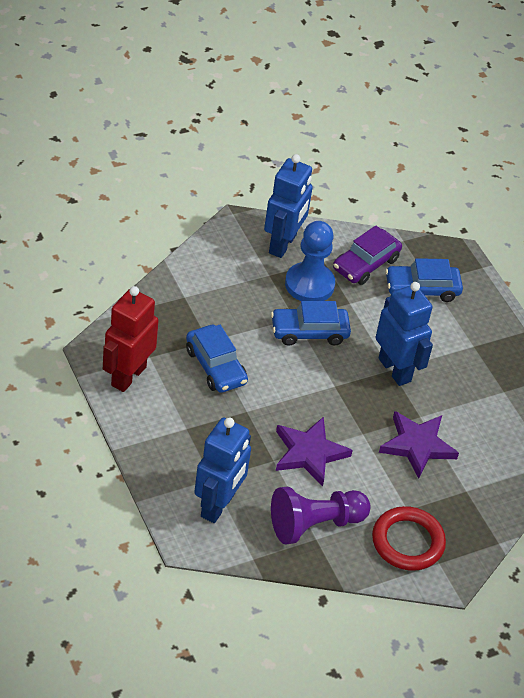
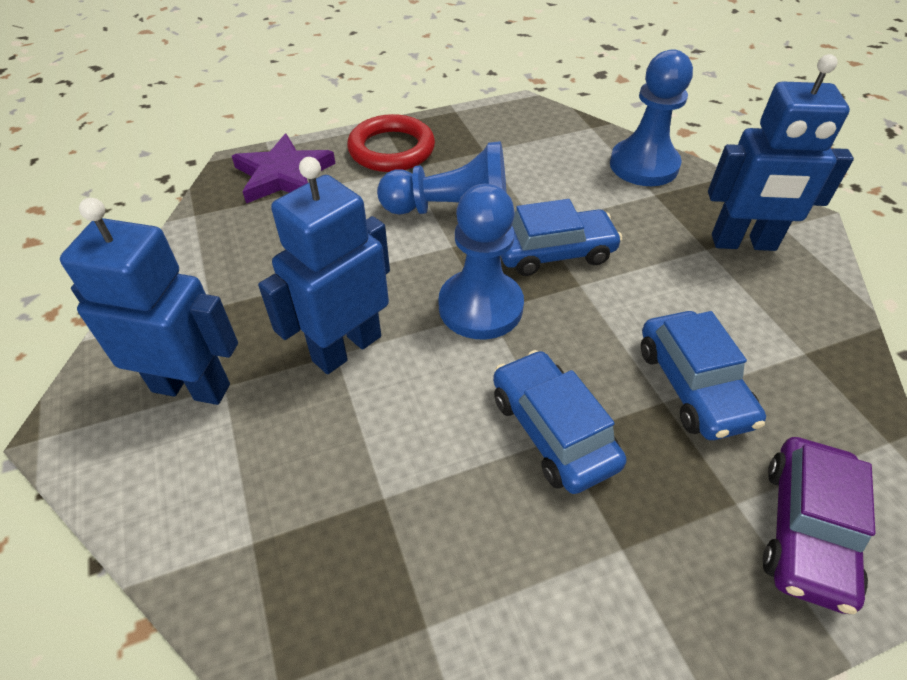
blue pawn: 1 -> 3
purple pawn: 1 -> 0
purple star: 2 -> 1
red robot: 1 -> 0

